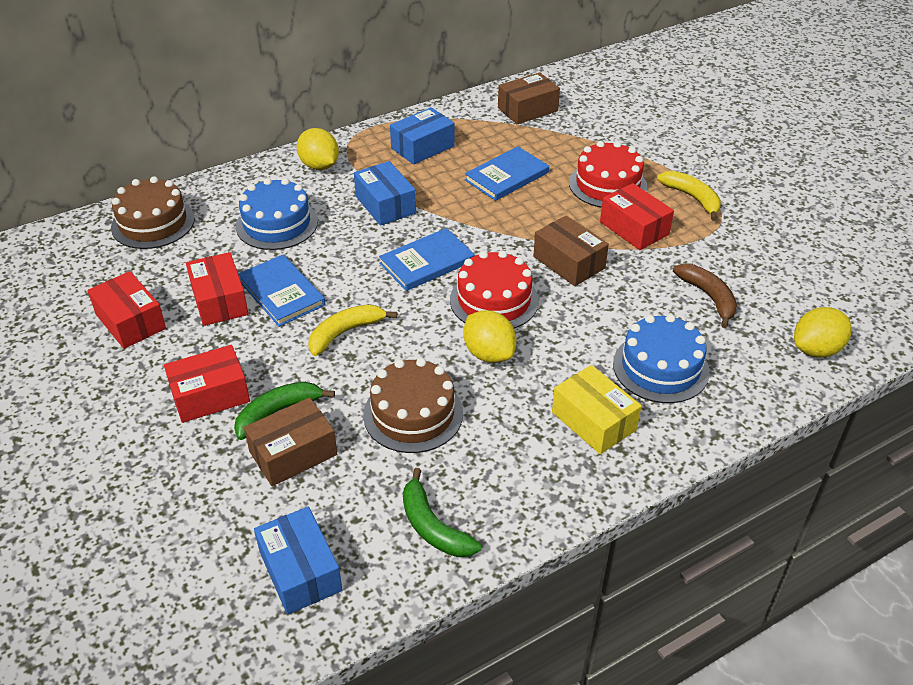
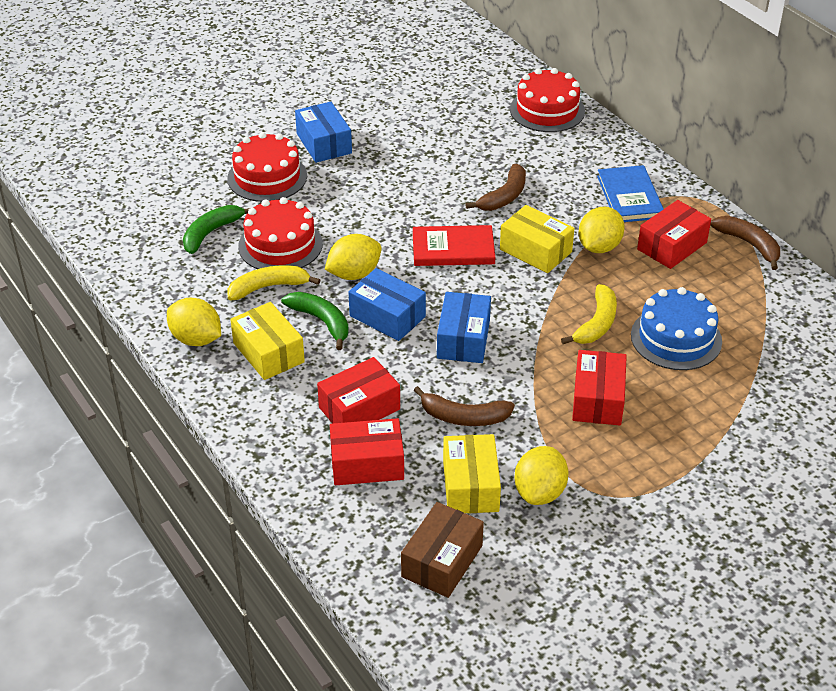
blue book: 3 -> 1
blue cake: 2 -> 1
brown banana: 1 -> 3
brown box: 3 -> 1
brown cake: 2 -> 0
red book: 0 -> 1
red cake: 2 -> 3
yellow box: 1 -> 3
yellow lemon: 3 -> 4

